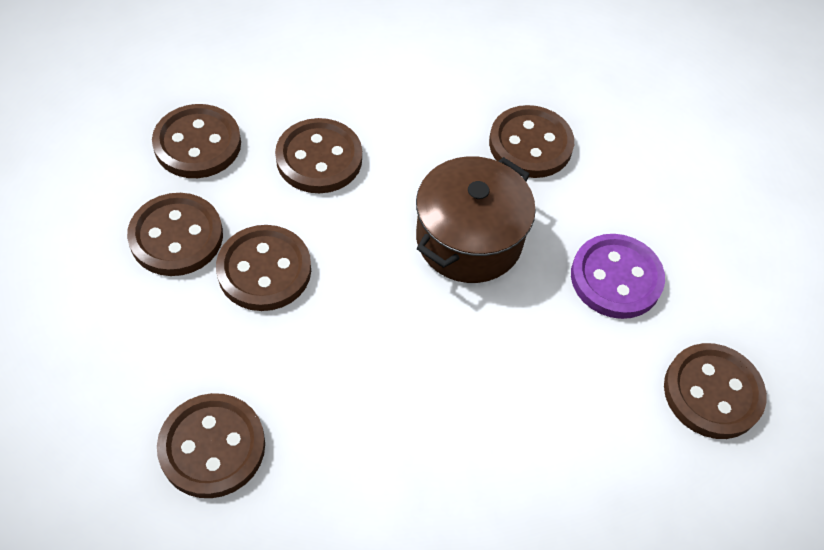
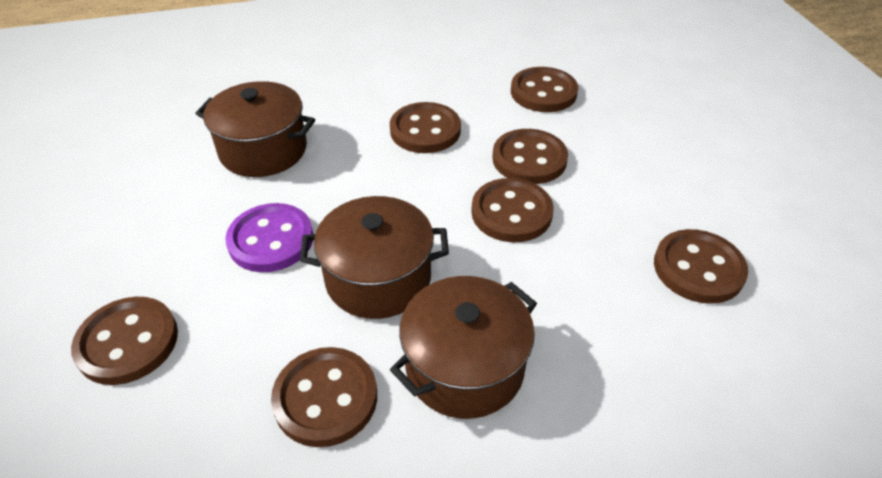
brown pot: 1 -> 3

